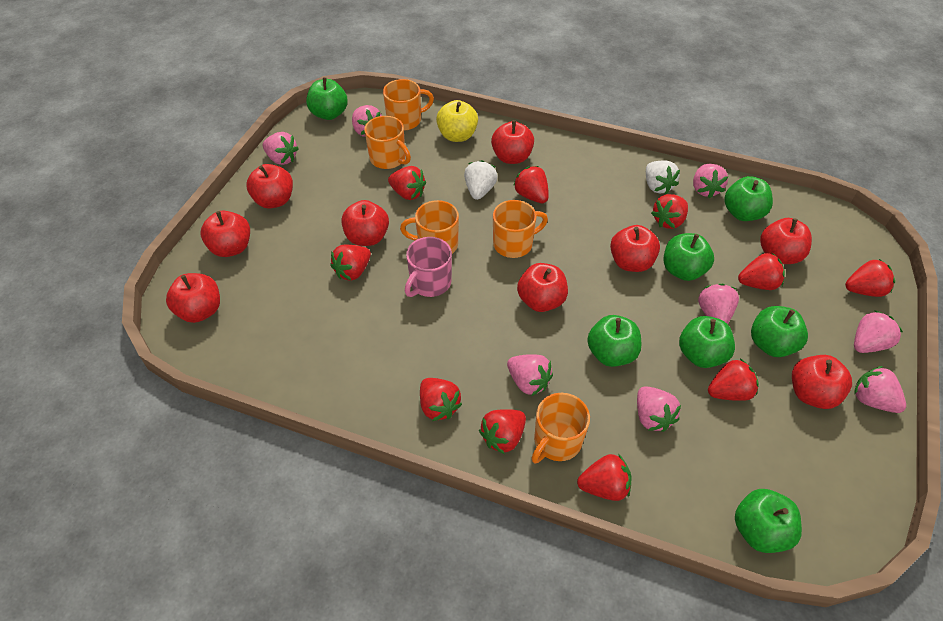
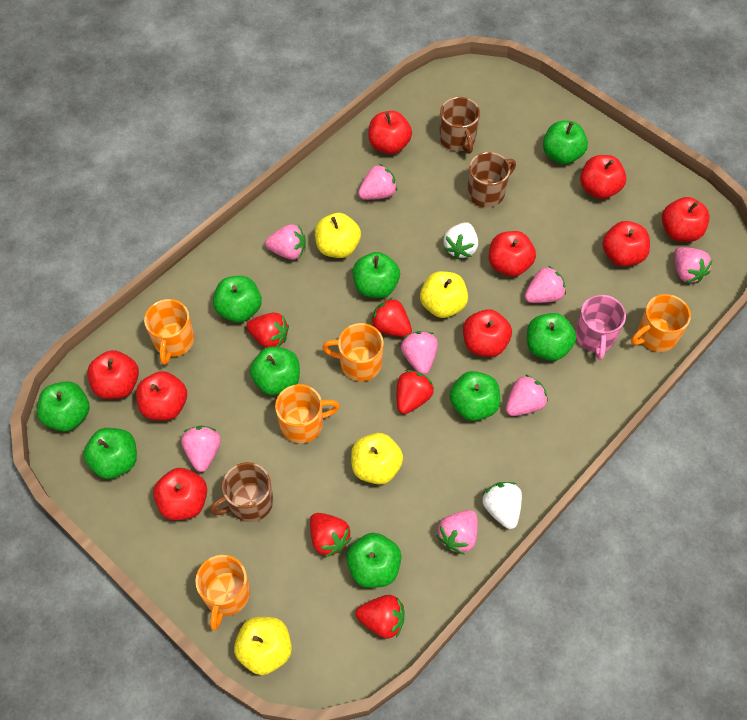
brown mug: 0 -> 3
green apple: 7 -> 9
red strawberry: 10 -> 5
yellow apple: 1 -> 4

